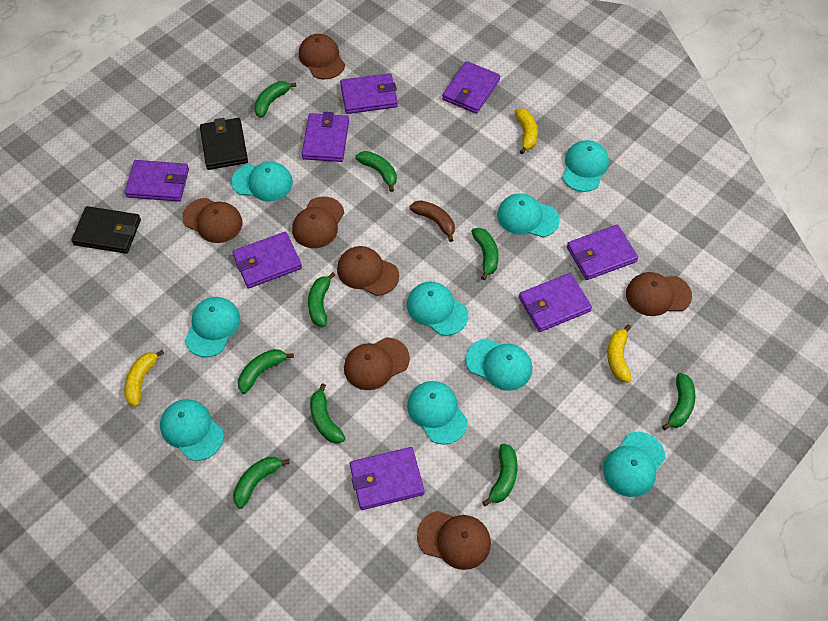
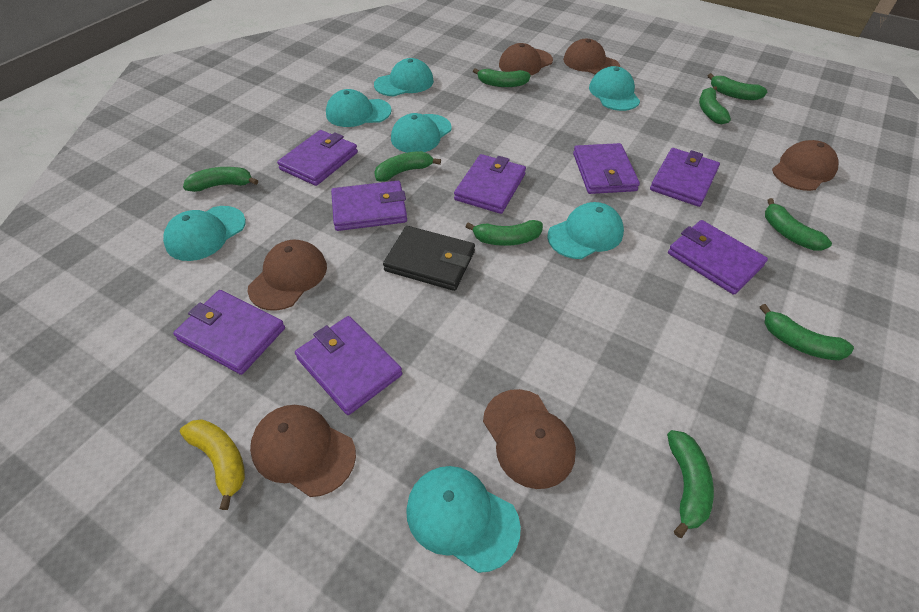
black wallet: 2 -> 1
brown banana: 1 -> 0
brown cap: 7 -> 6
turquoise cap: 9 -> 7
yellow banana: 3 -> 1

